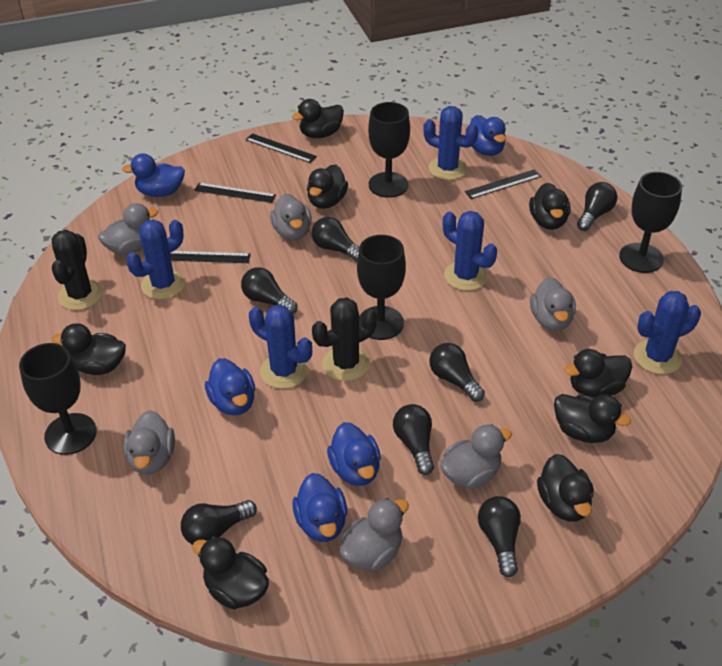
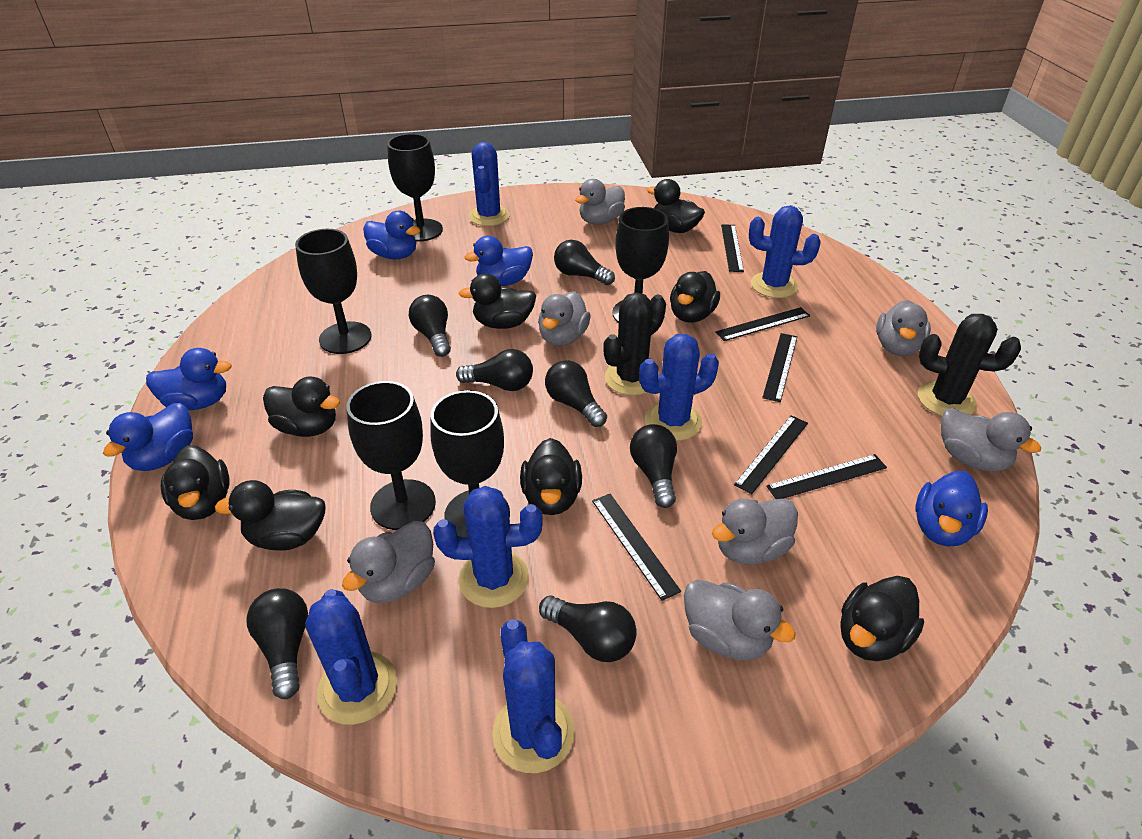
black goblet: 4 -> 5
black ruler: 4 -> 6
blue cactus: 5 -> 6
grey duck: 6 -> 7

